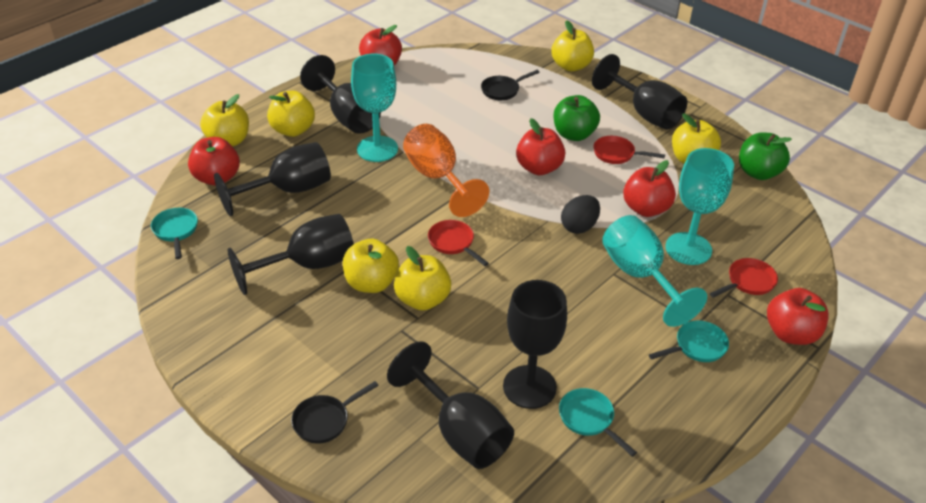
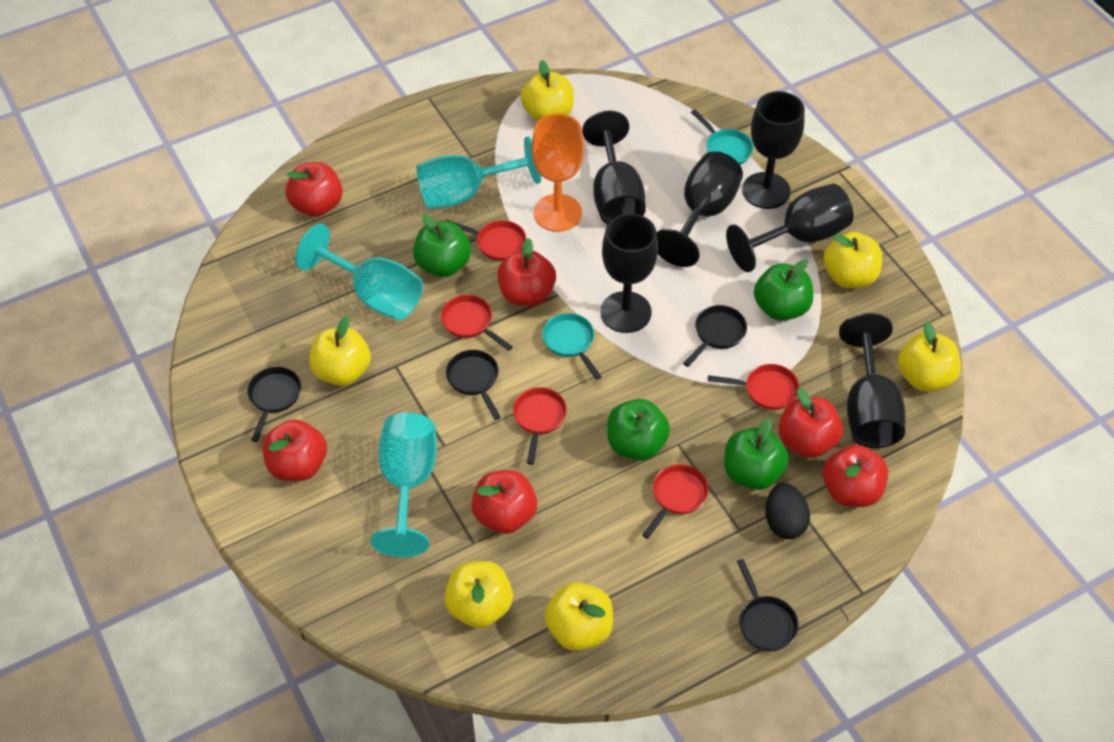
black pan: 2 -> 4
green apple: 2 -> 4
red apple: 5 -> 6
red pan: 3 -> 5
turquoise pan: 3 -> 2

